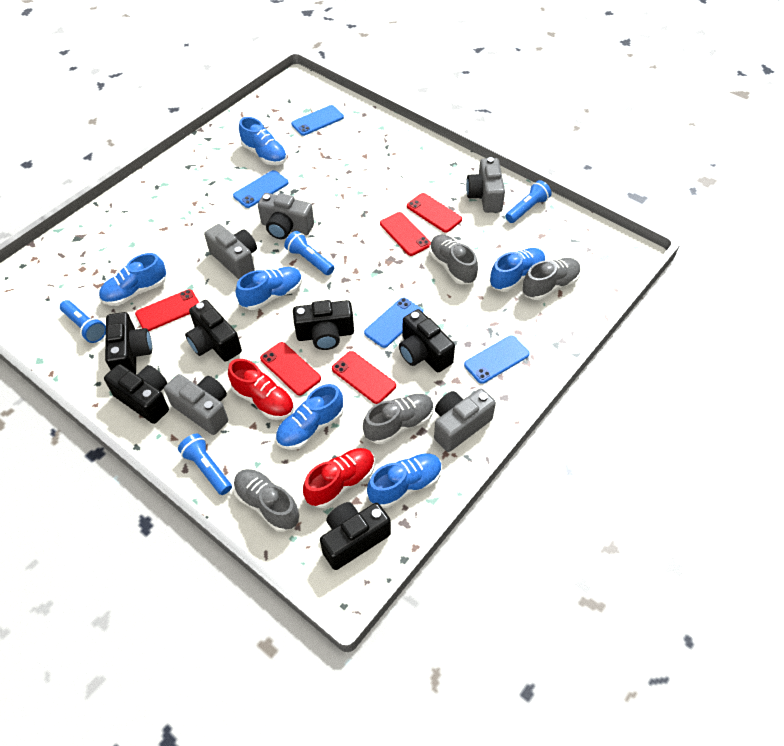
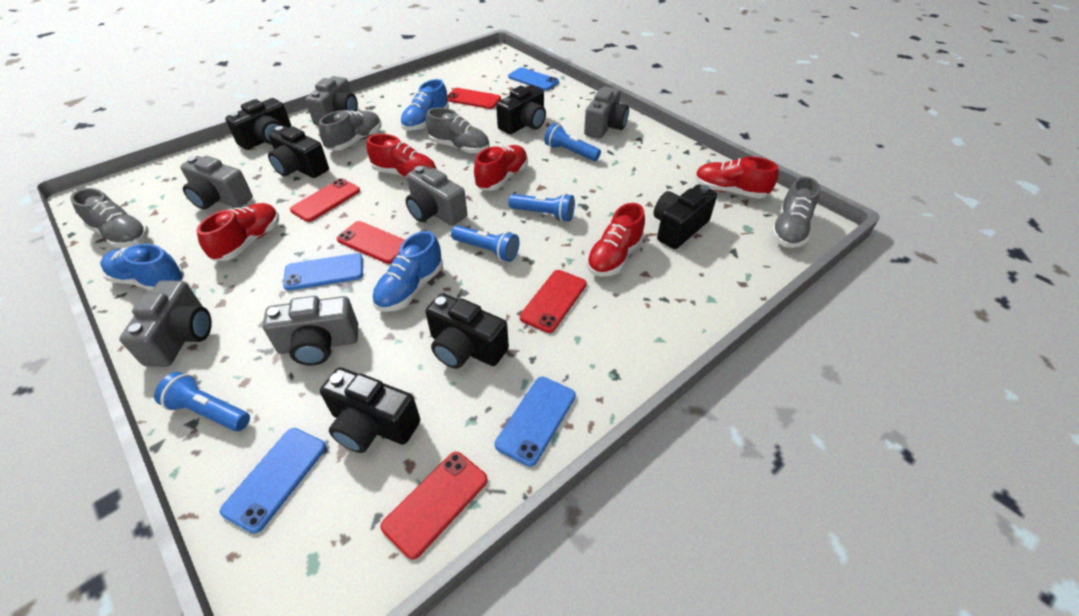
blue shoe: 6 -> 3
grey camera: 5 -> 6
red shoe: 2 -> 5

